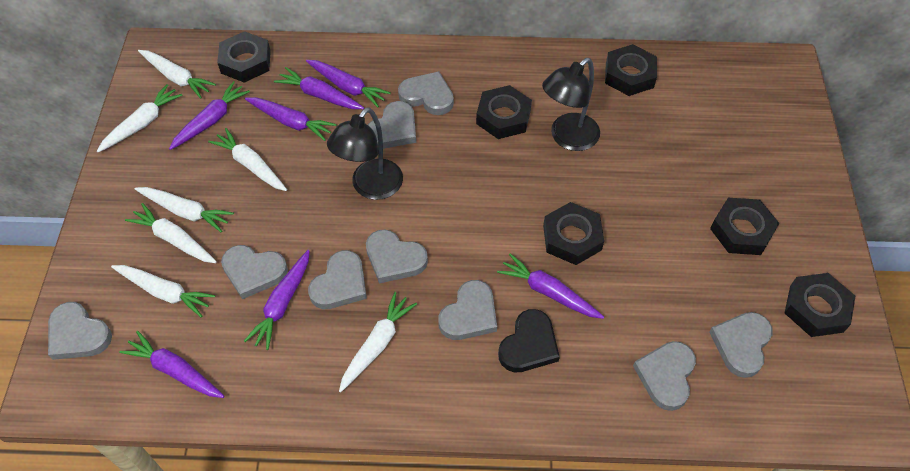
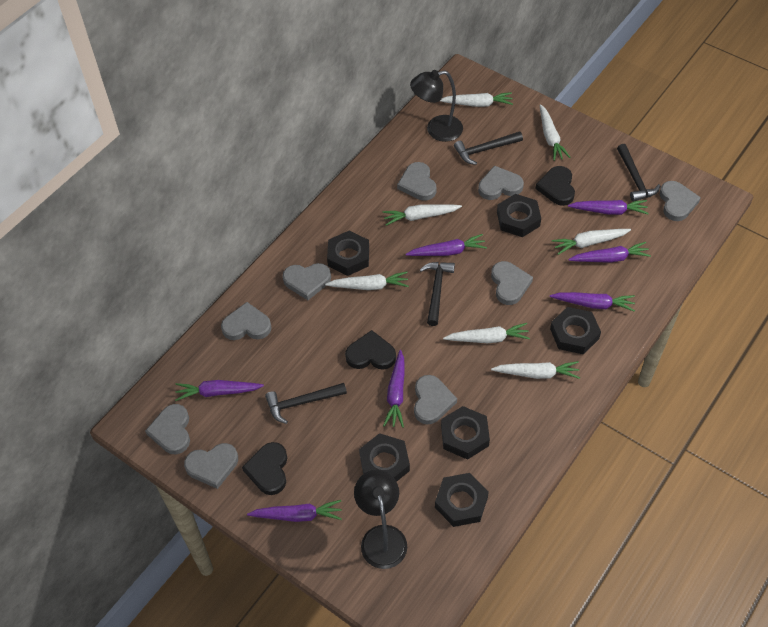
black hammer: 0 -> 4
black heart: 1 -> 3

